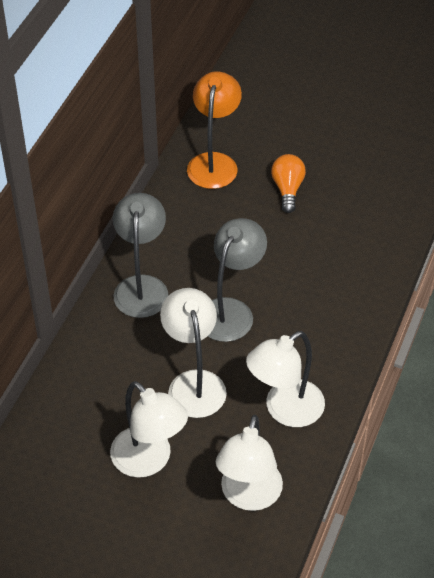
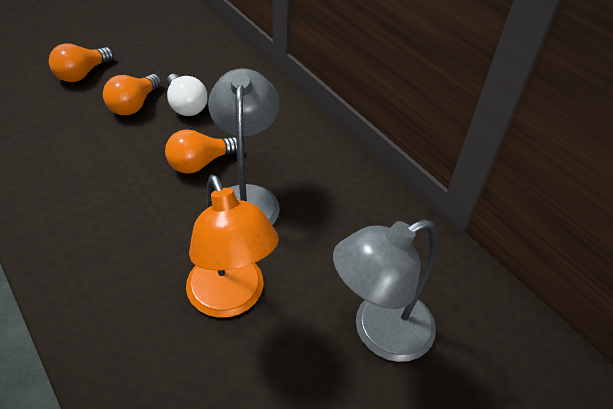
orange light bulb: 1 -> 3
white lamp: 4 -> 0
white light bulb: 0 -> 1

